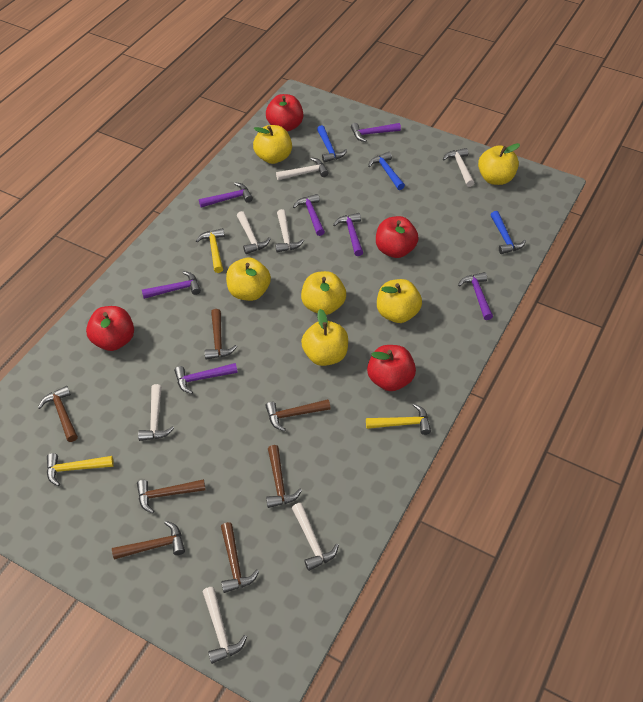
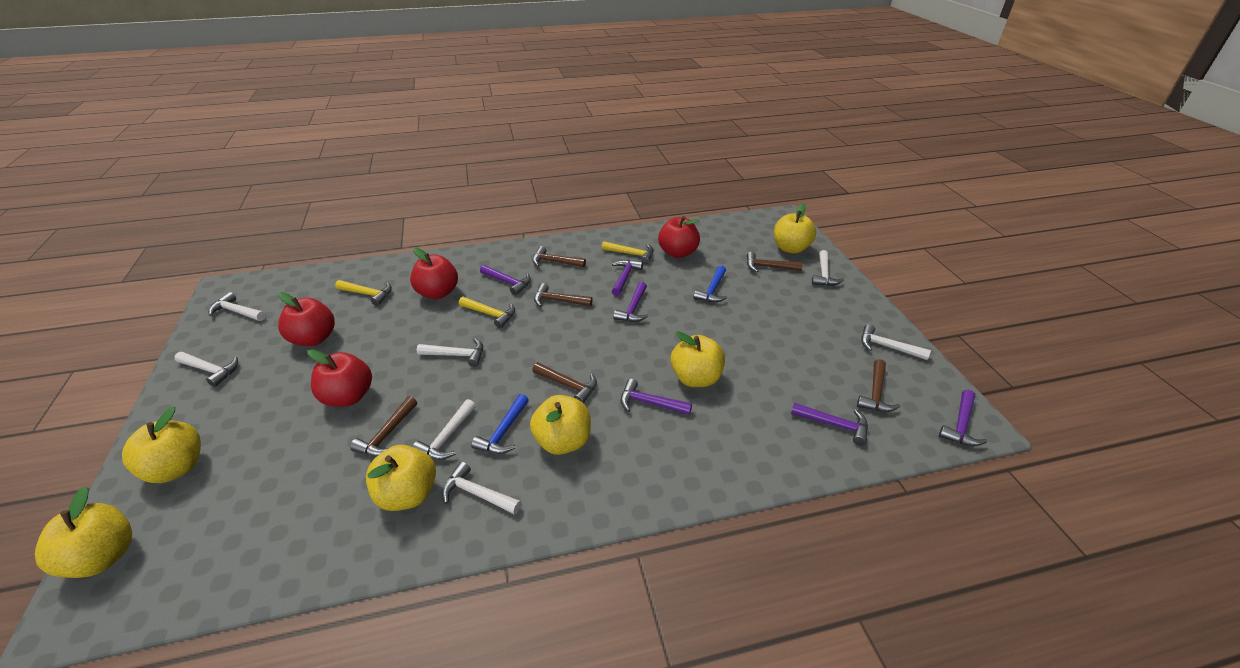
blue hammer: 3 -> 2
brown hammer: 7 -> 6
purple hammer: 7 -> 6

